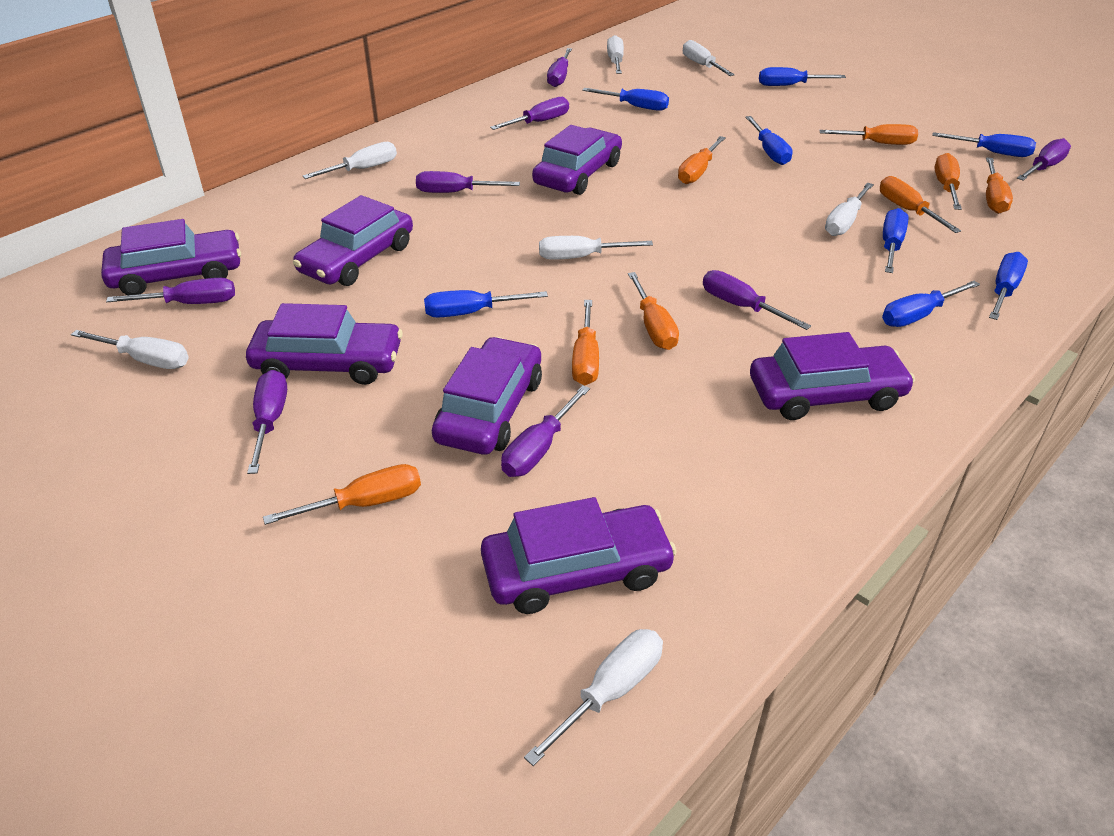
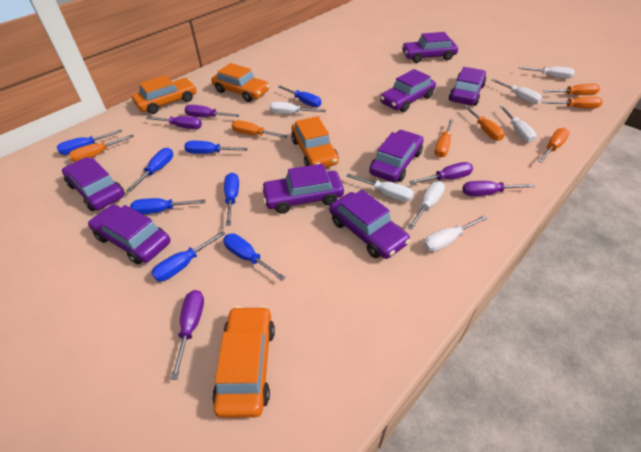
orange car: 0 -> 4
orange screwdriver: 8 -> 7
purple car: 7 -> 8
purple screwdriver: 8 -> 5

